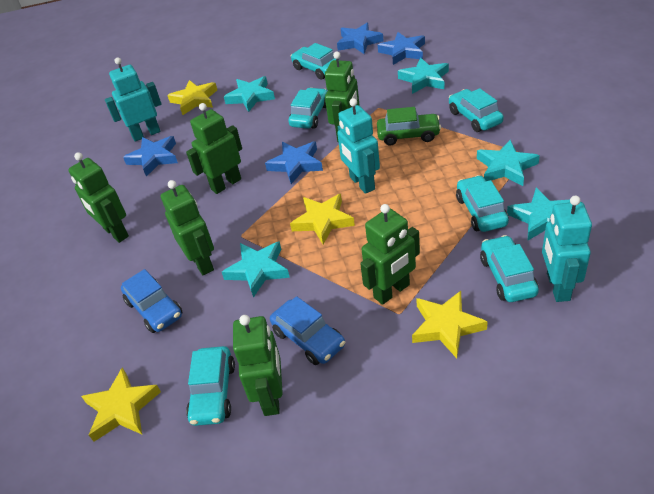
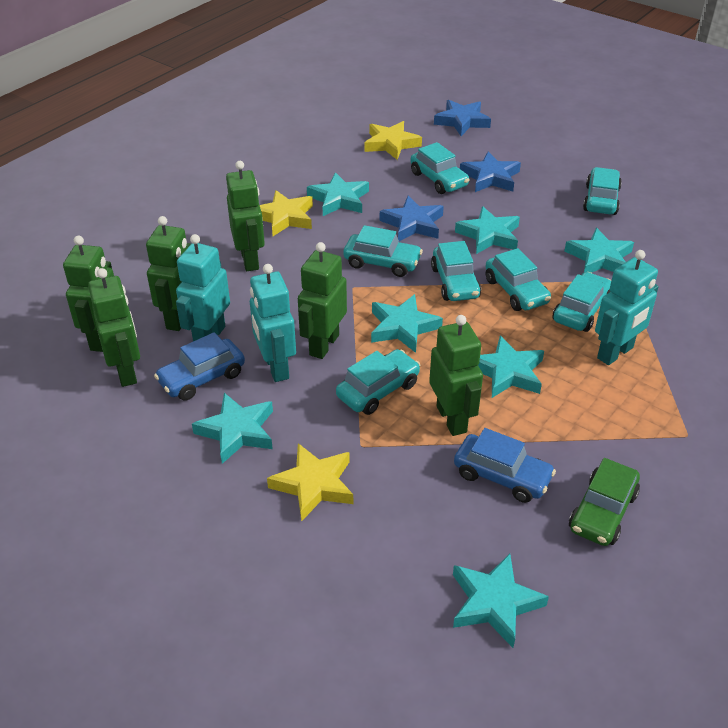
blue star: 4 -> 3
turquoise car: 6 -> 7
turquoise star: 5 -> 7
yellow star: 4 -> 3

